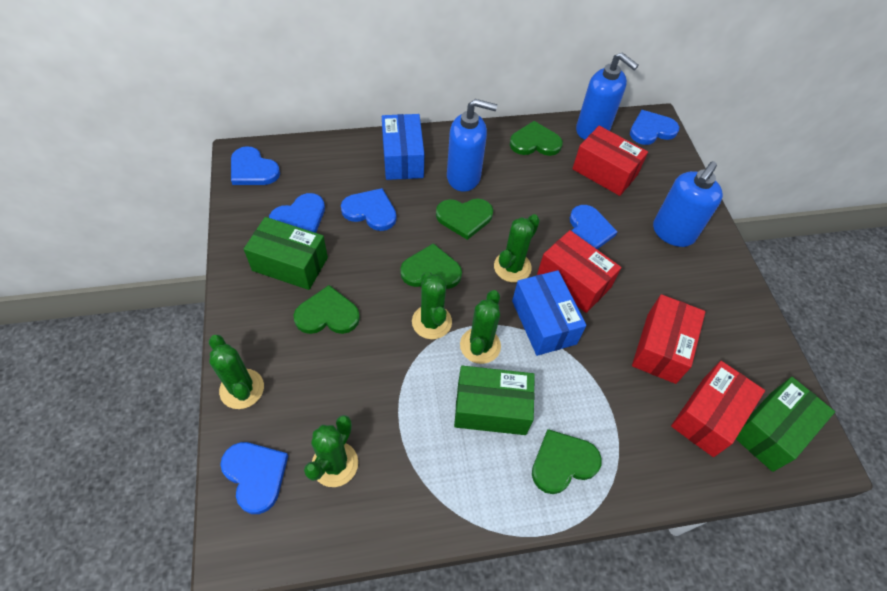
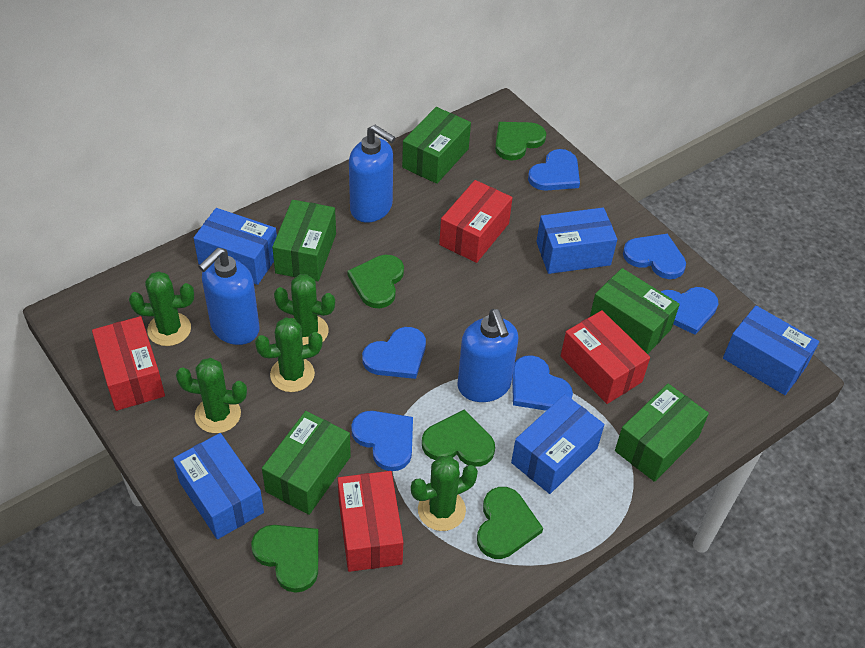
blue box: 2 -> 5
green box: 3 -> 5

